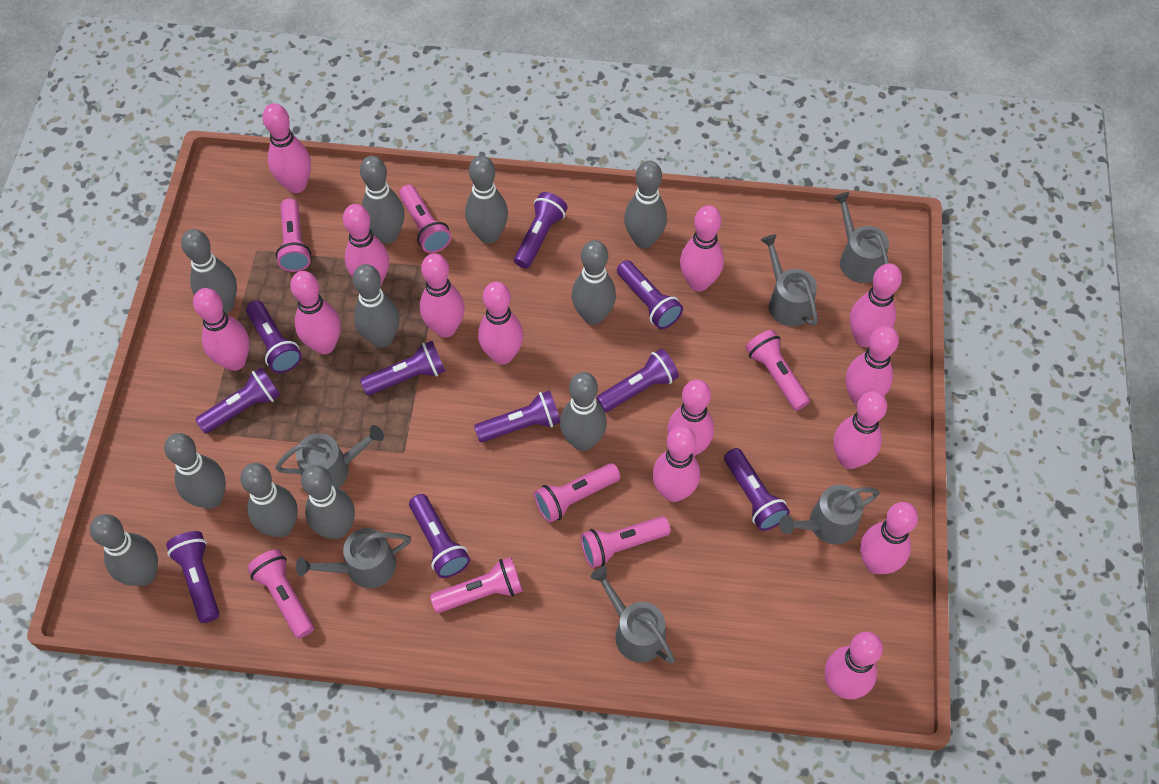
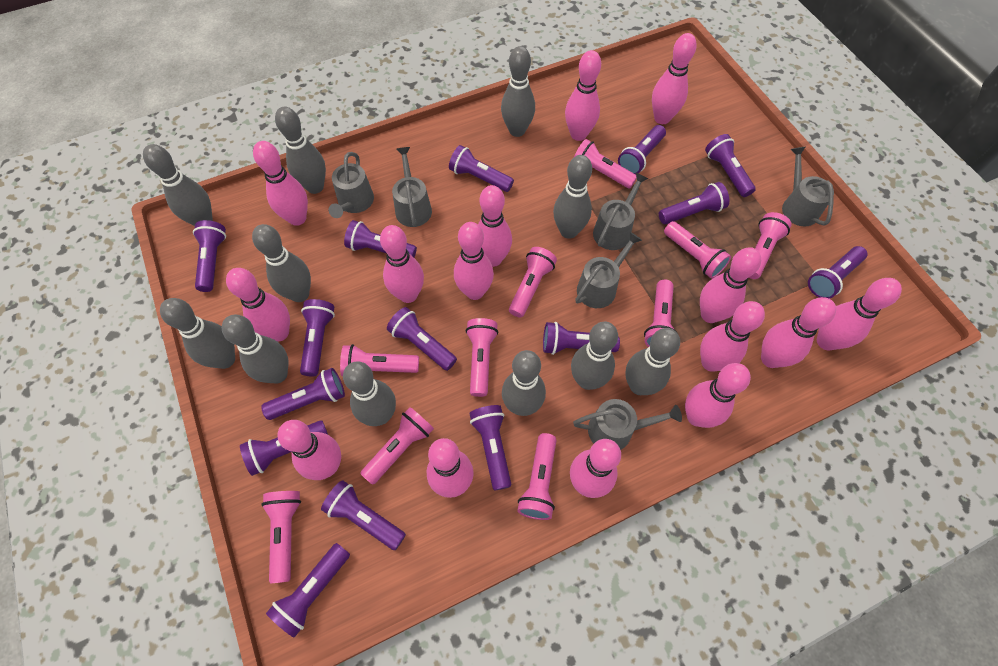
pink bowling pin: 14 -> 15
pink flashlight: 7 -> 10
purple flashlight: 10 -> 15

